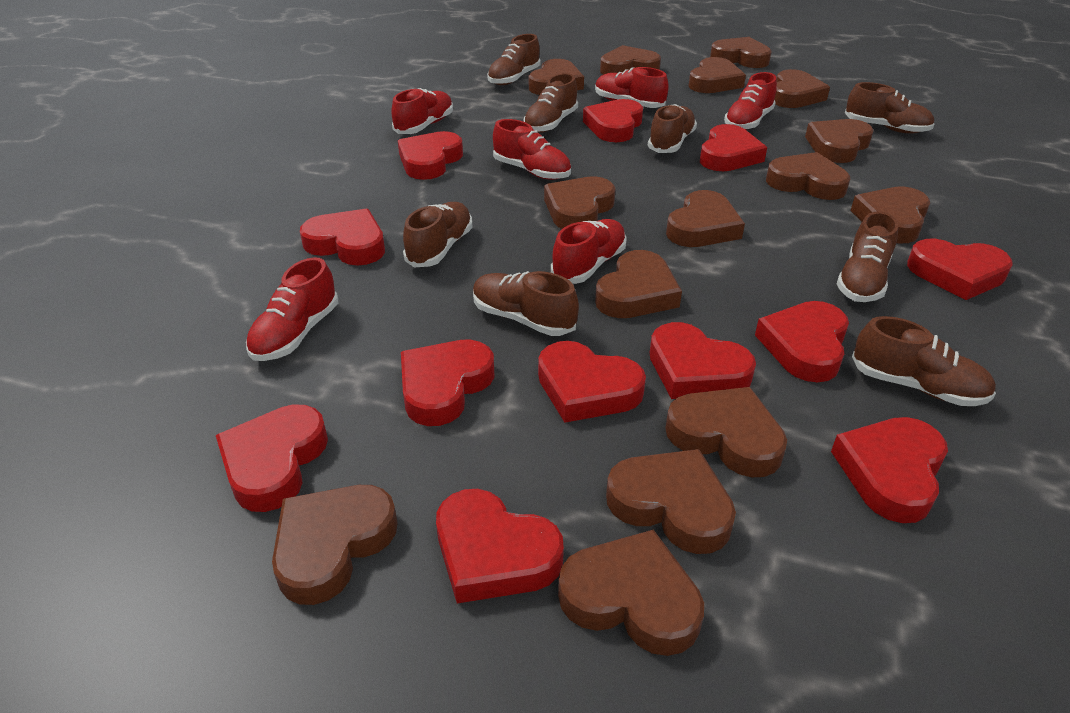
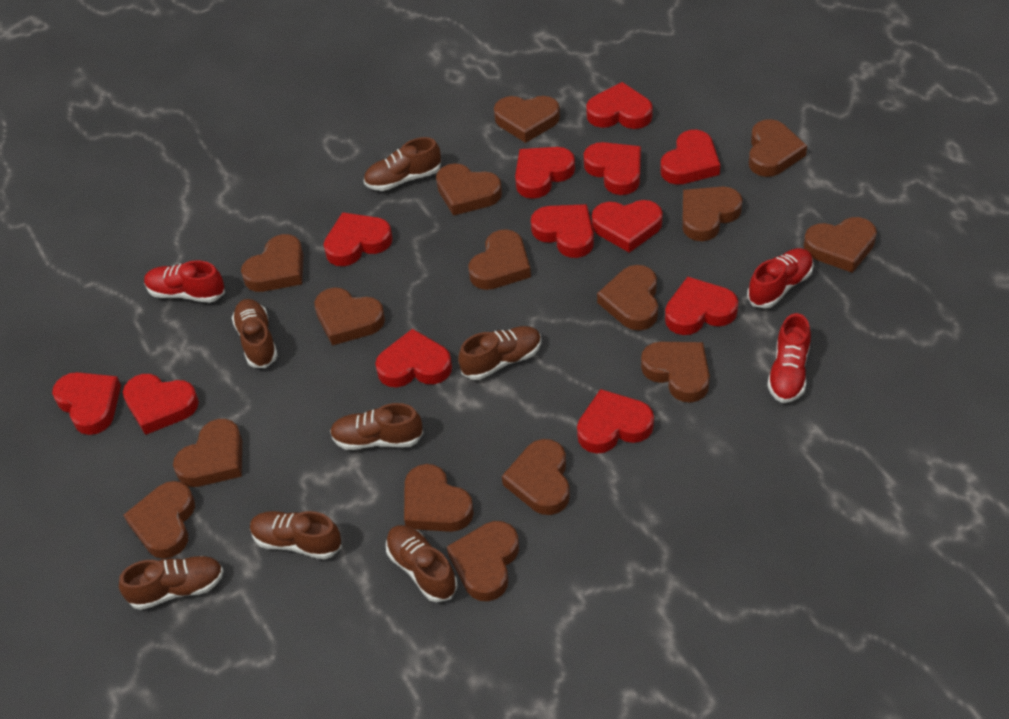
brown shoe: 8 -> 7
red shoe: 6 -> 3

